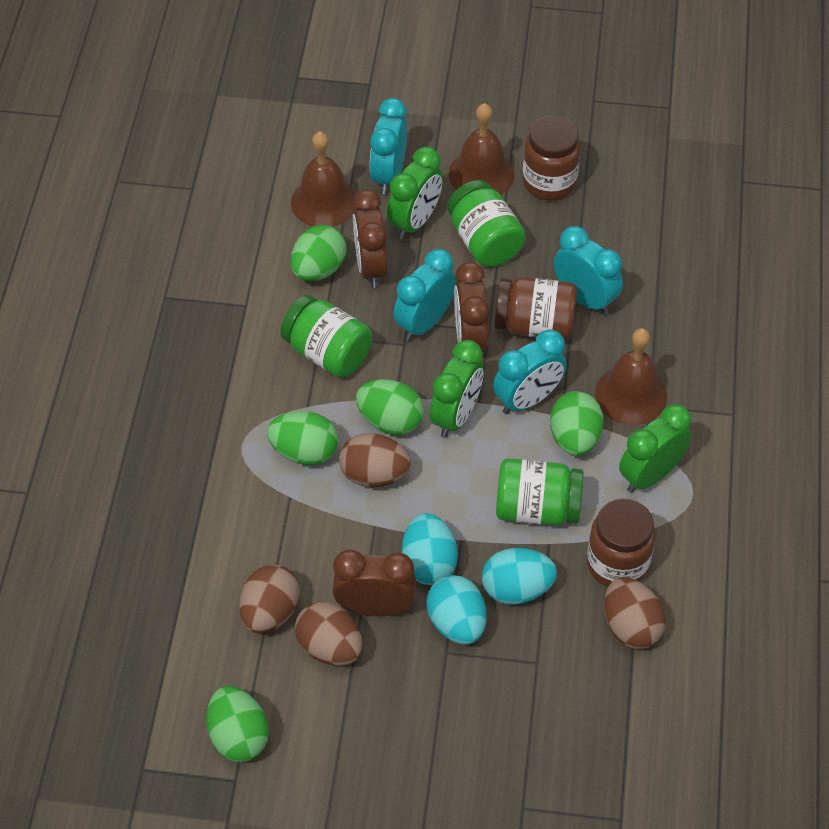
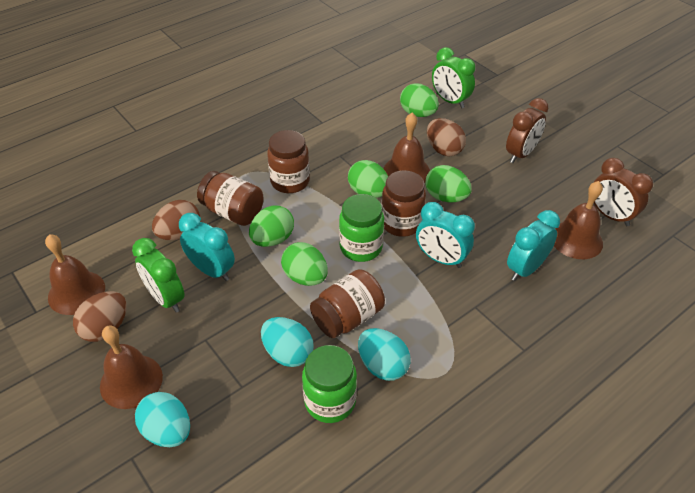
brown bell: 3 -> 4
brown clock: 3 -> 2
brown egg: 4 -> 3
brown jar: 3 -> 4
green clock: 3 -> 2
green jar: 3 -> 2
turquoise clock: 4 -> 3

